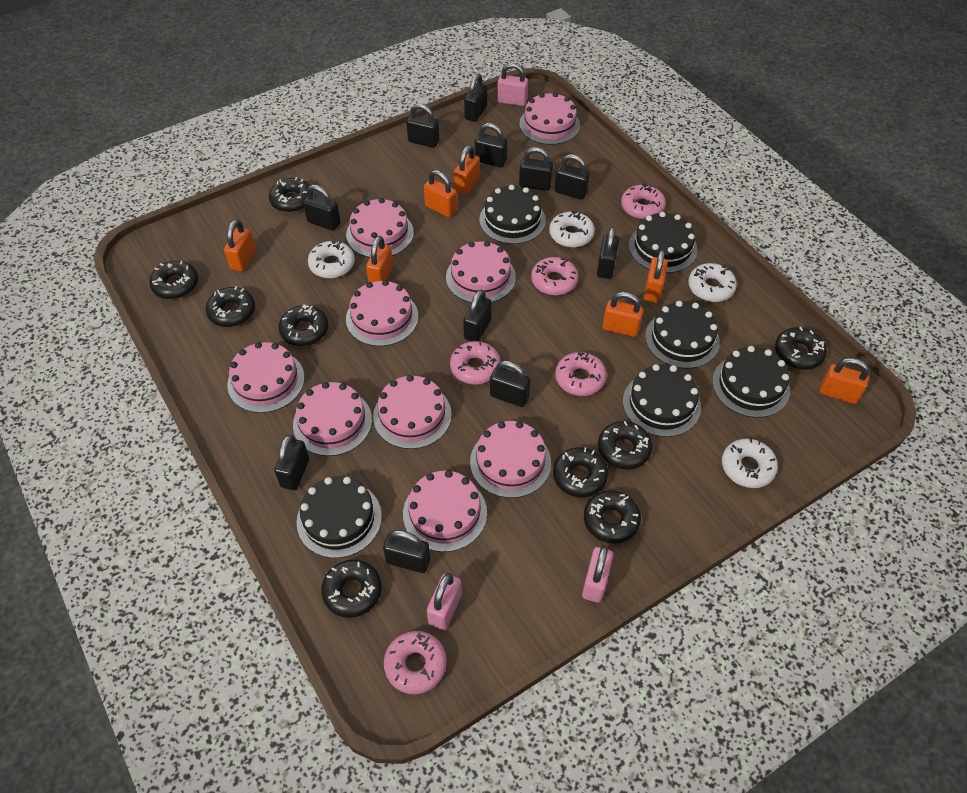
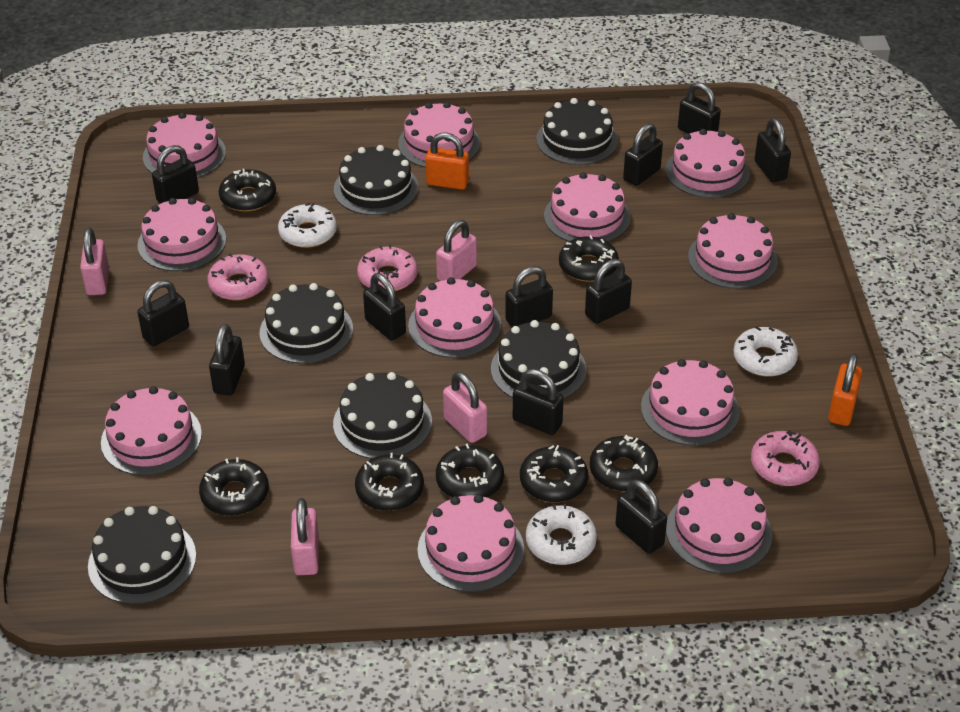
black donut: 9 -> 7
orange padlock: 7 -> 2
pink cake: 9 -> 11
pink donut: 5 -> 3
pink padlock: 3 -> 4
white donut: 4 -> 3

